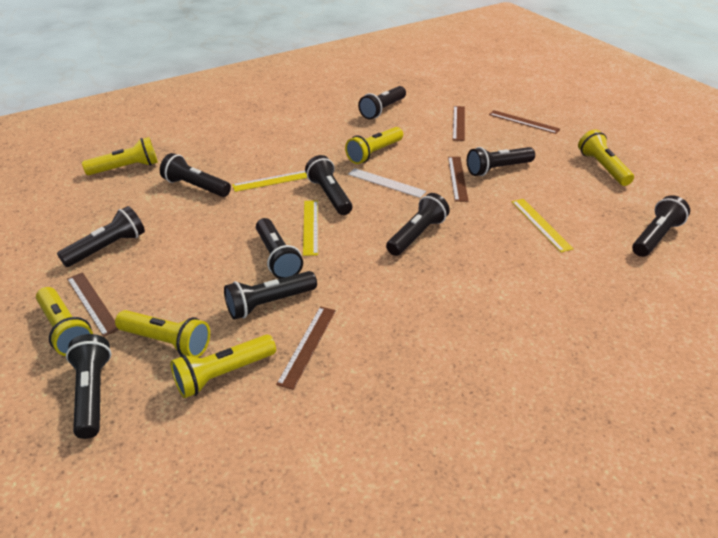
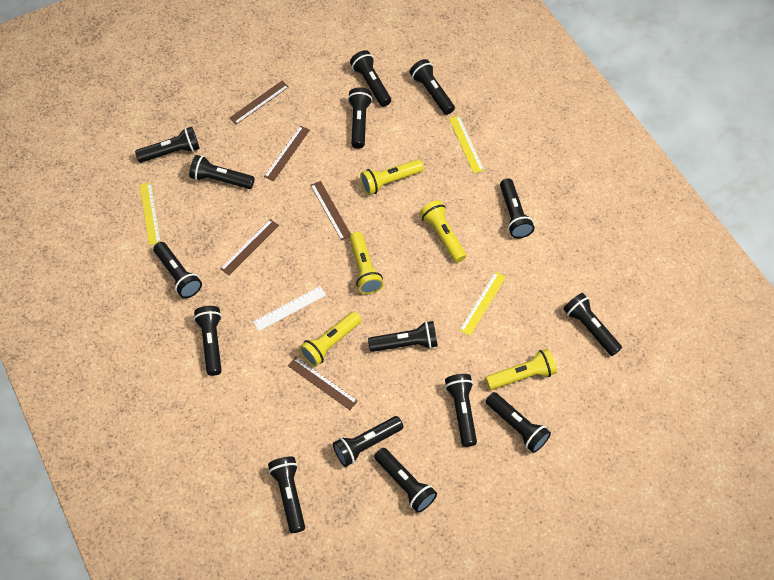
black flashlight: 10 -> 15
yellow flashlight: 6 -> 5

